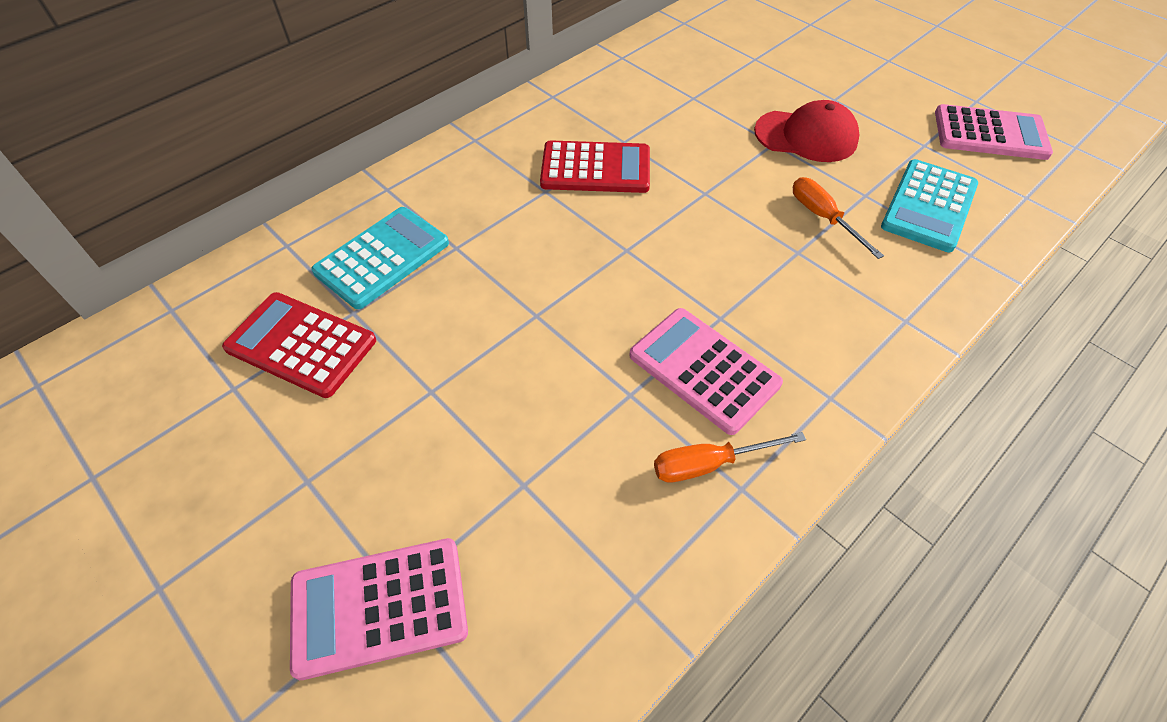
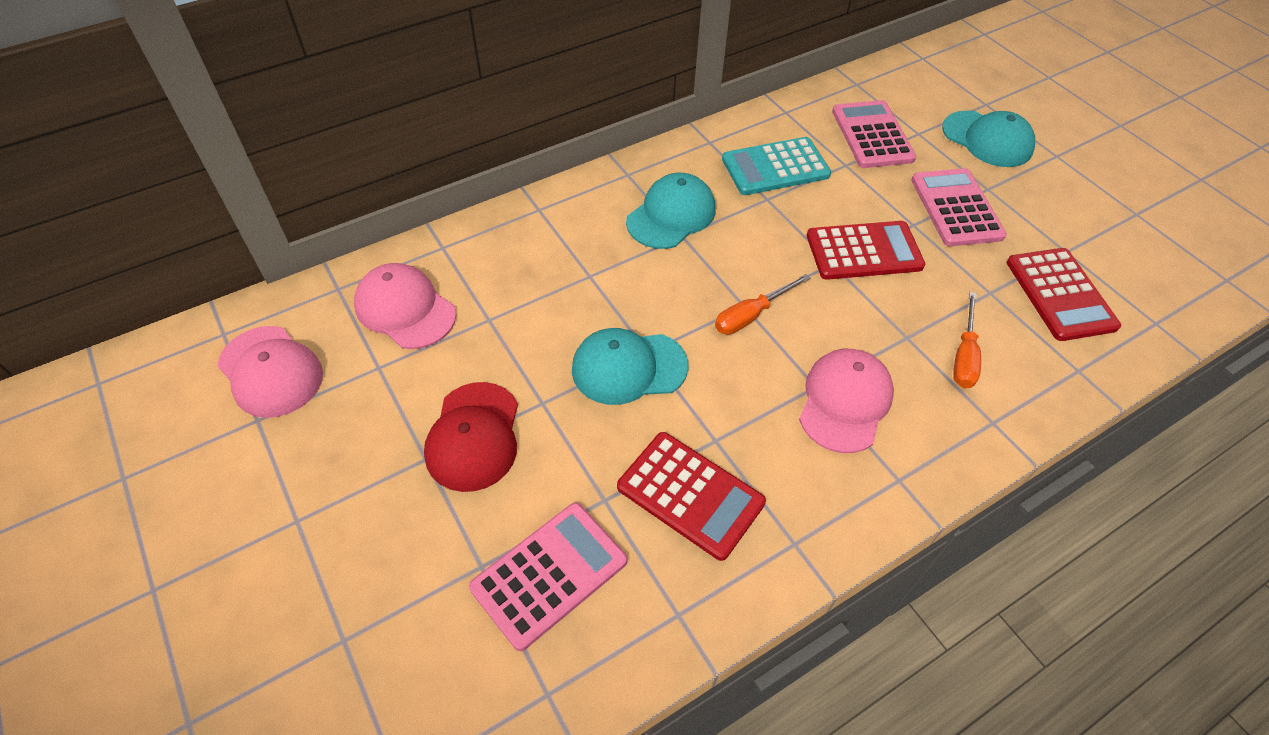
pink cap: 0 -> 3
red calculator: 2 -> 3
turquoise calculator: 2 -> 1
turquoise cap: 0 -> 3

